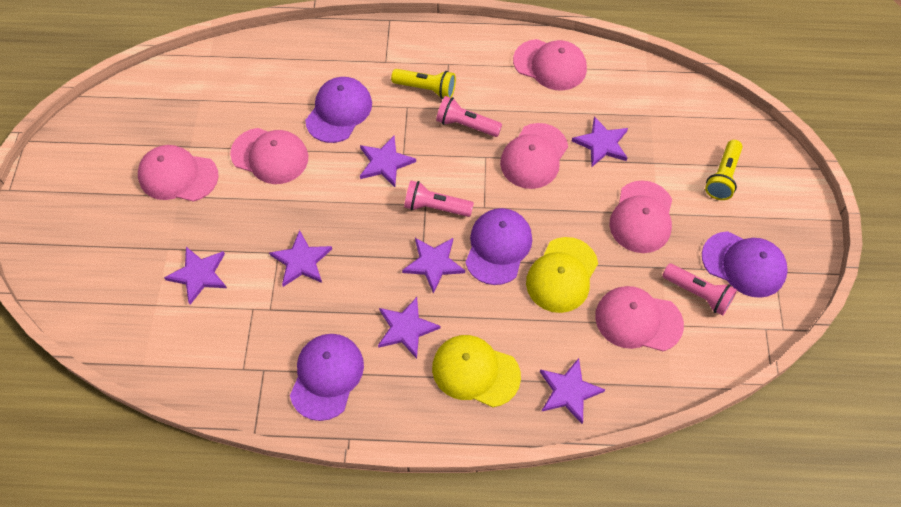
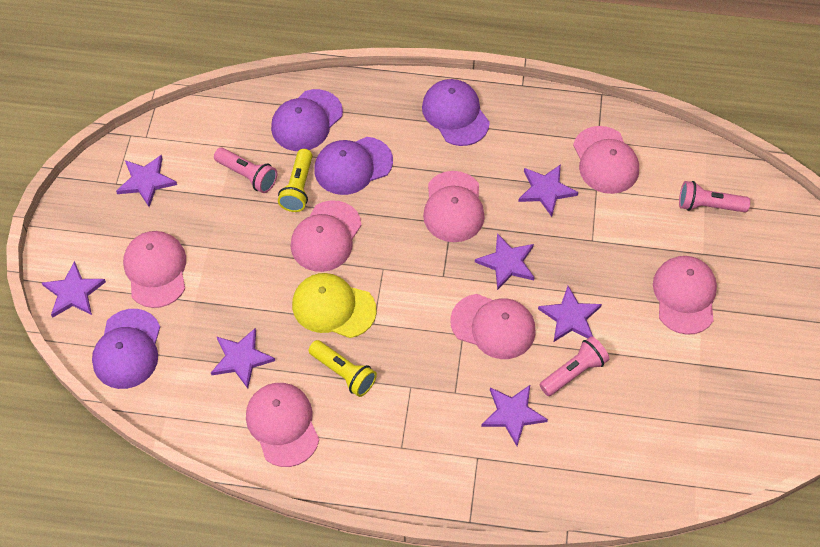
pink cap: 6 -> 7
yellow cap: 2 -> 1

